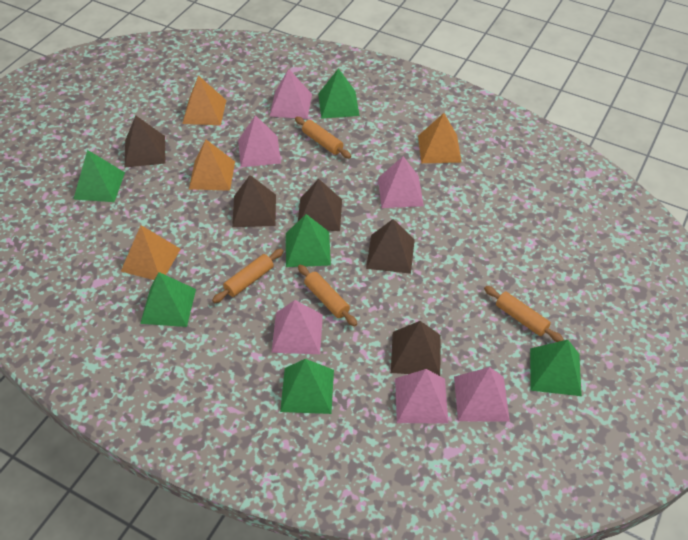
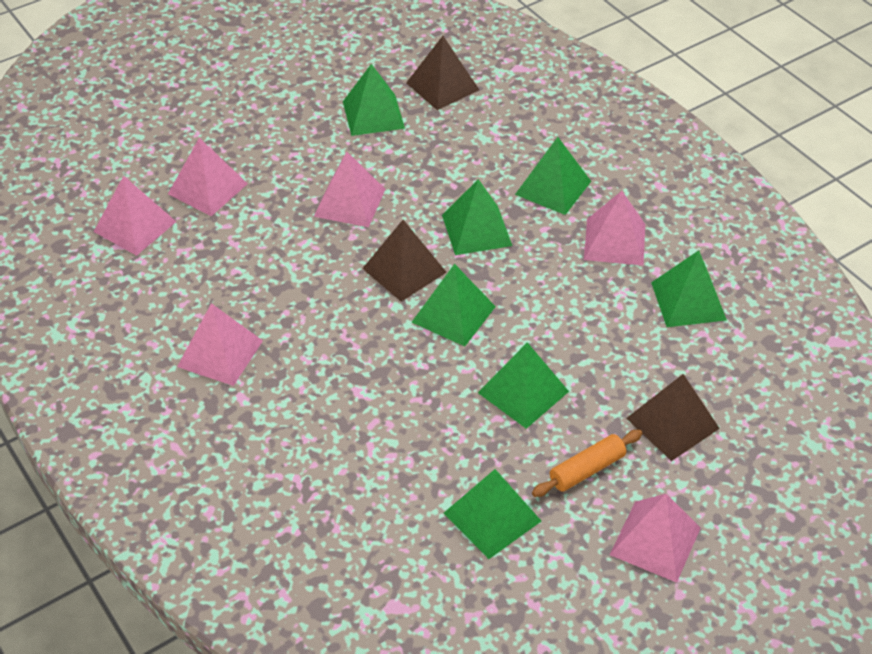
brown pyramid: 5 -> 3
green pyramid: 6 -> 7
orange pyramid: 4 -> 0
orange rolling pin: 4 -> 1

